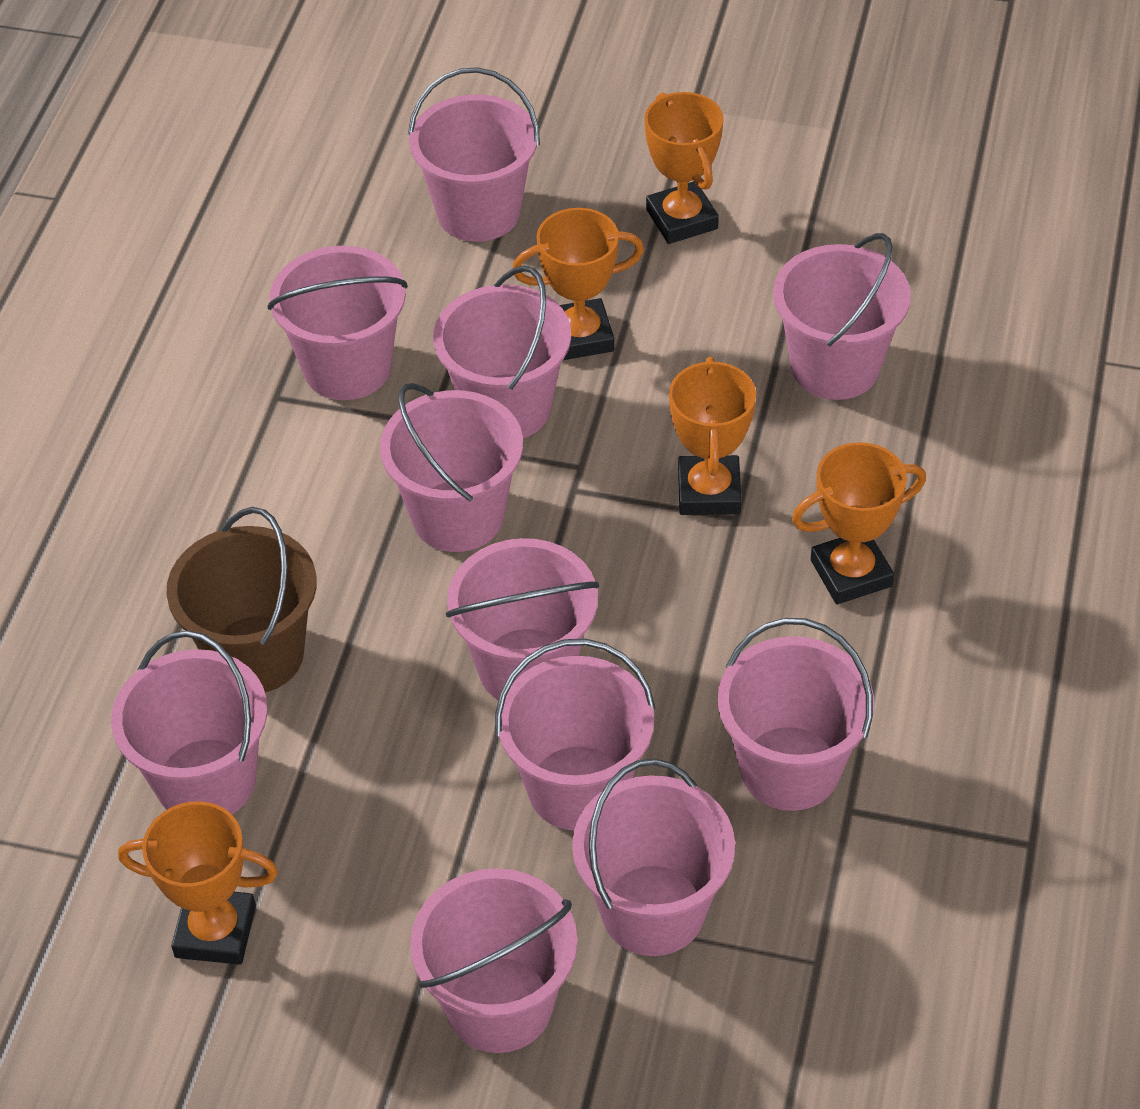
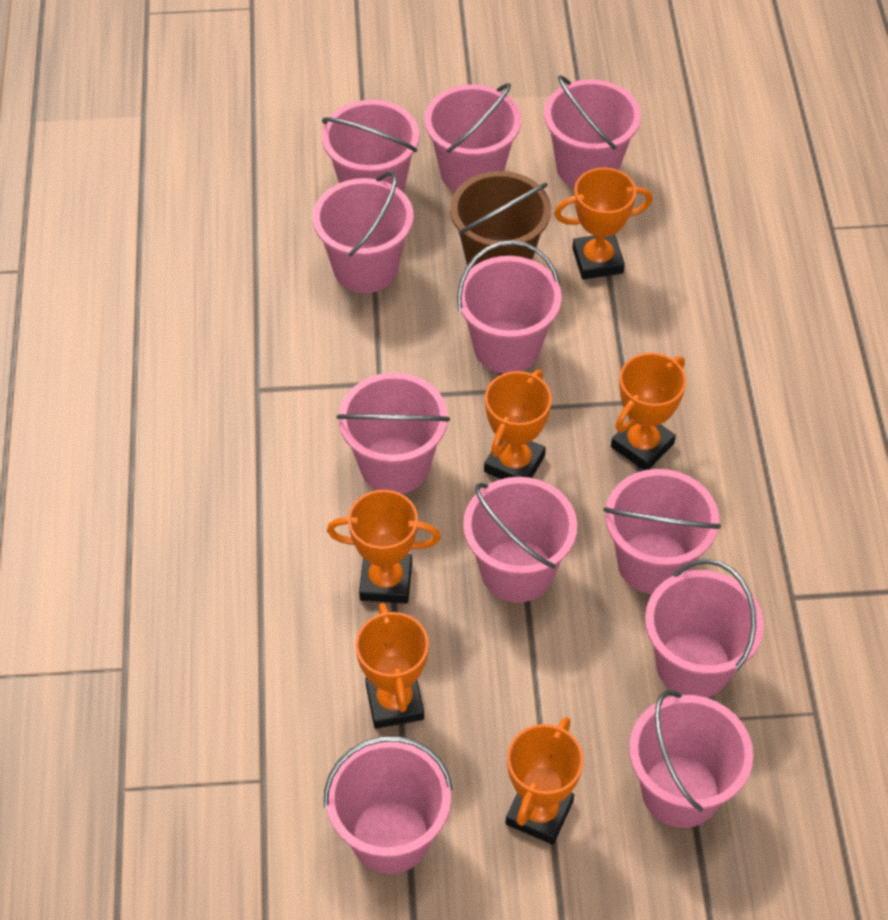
orange trophy: 5 -> 6

